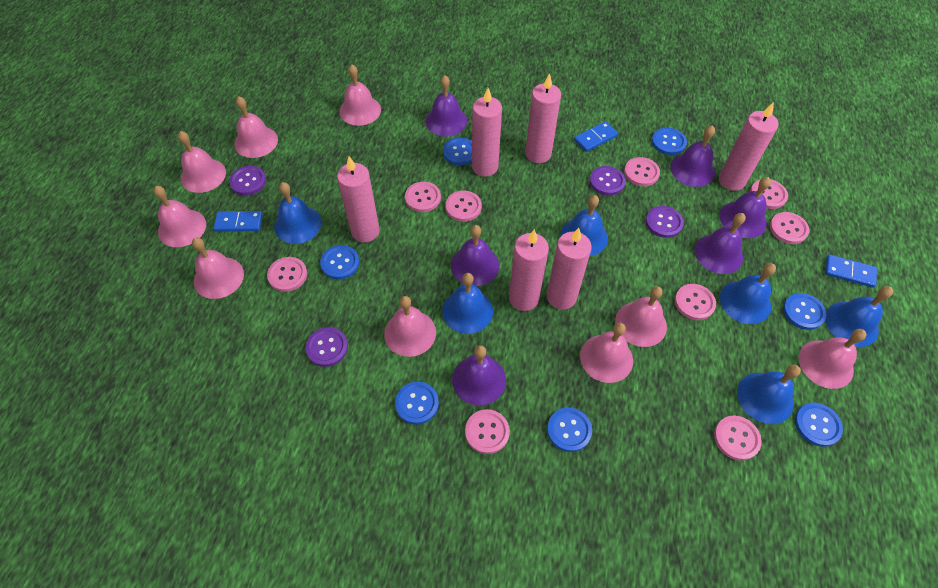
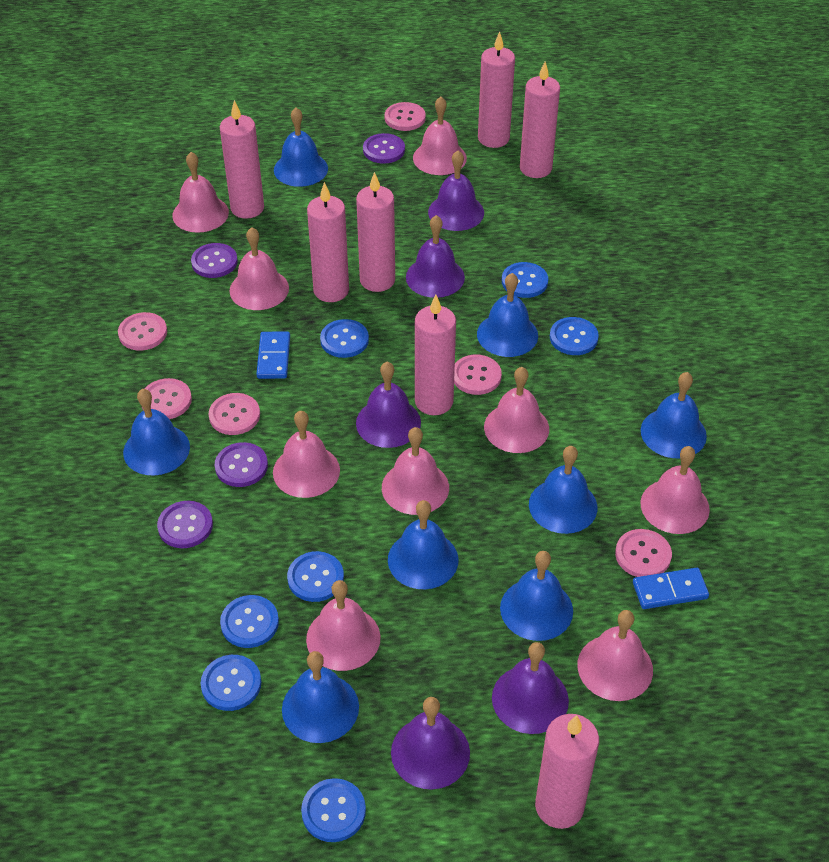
blue bell: 6 -> 8
blue domino: 3 -> 2
pink button: 9 -> 6
pink candle: 6 -> 7
purple bell: 6 -> 5

